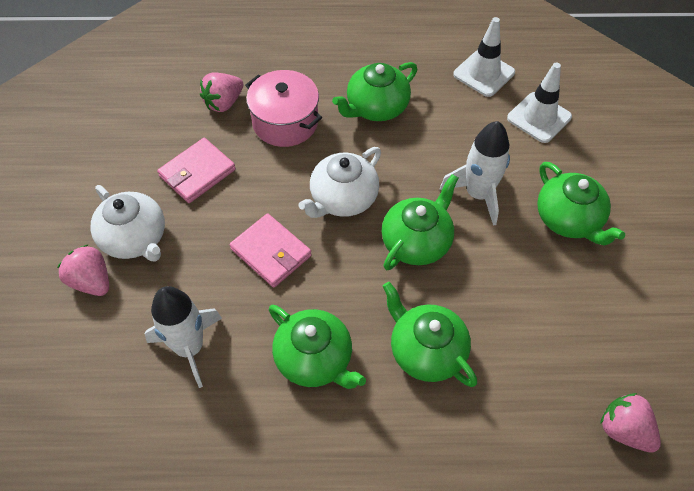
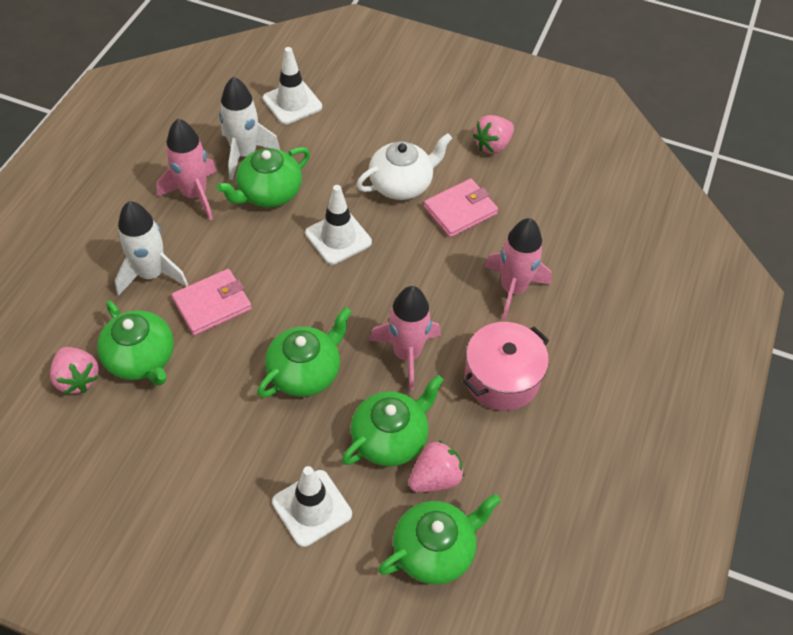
pink rocket: 0 -> 3
white teapot: 2 -> 1
white traffic cone: 2 -> 3

